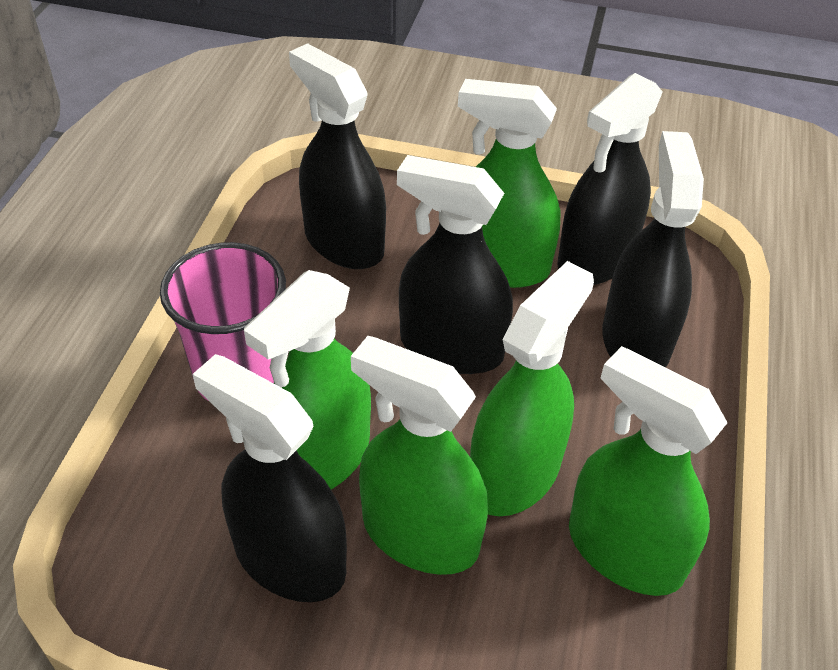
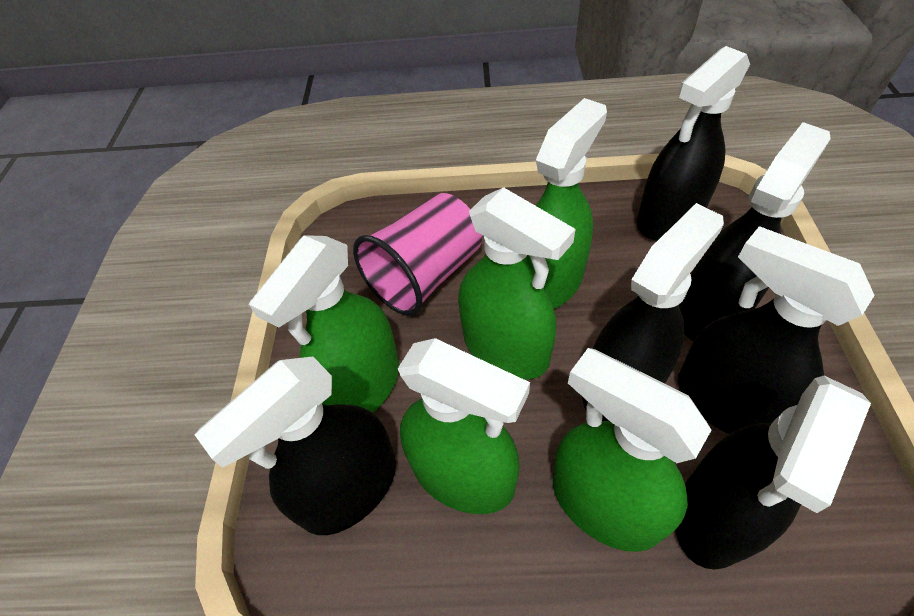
black spray bottle: 5 -> 6

